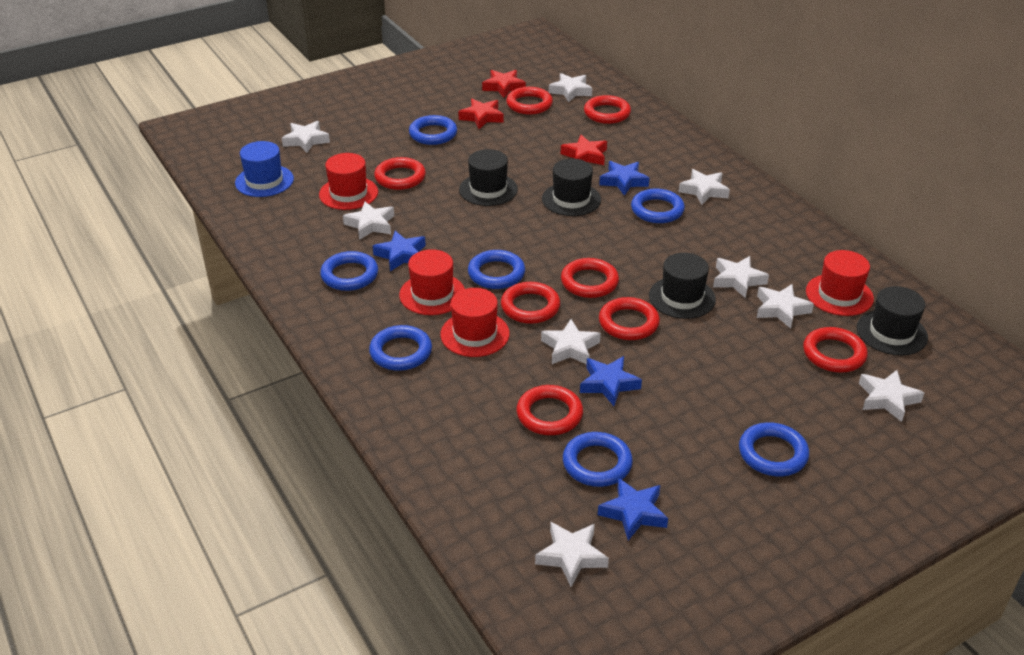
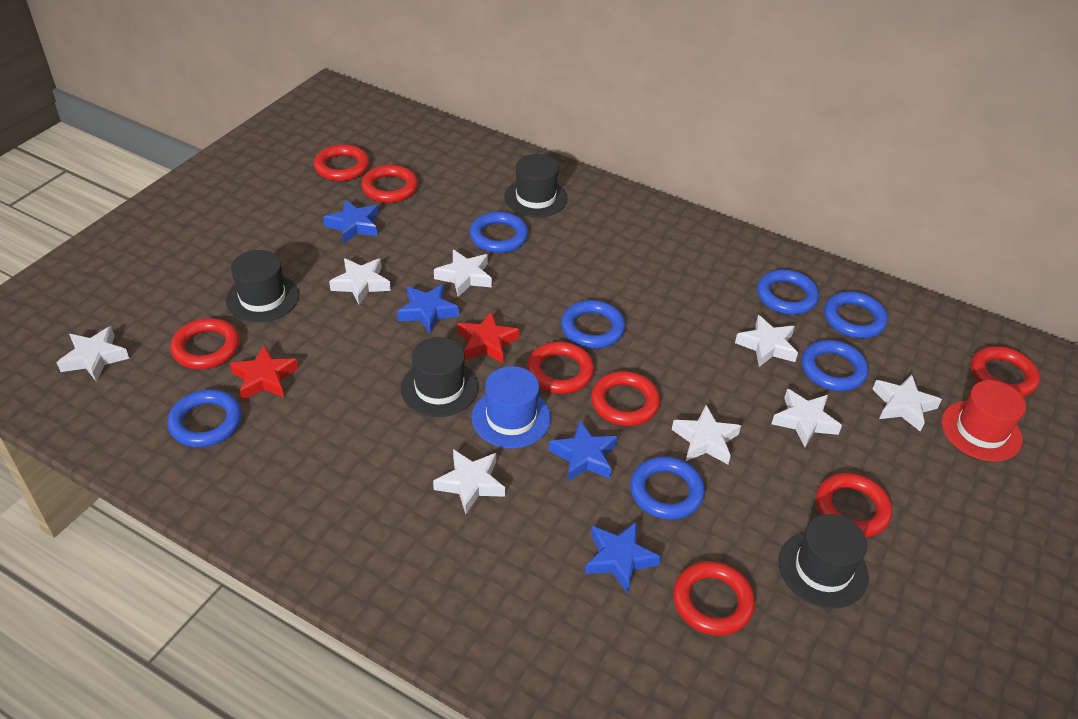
red hat: 4 -> 1
red star: 3 -> 2
white star: 9 -> 8

